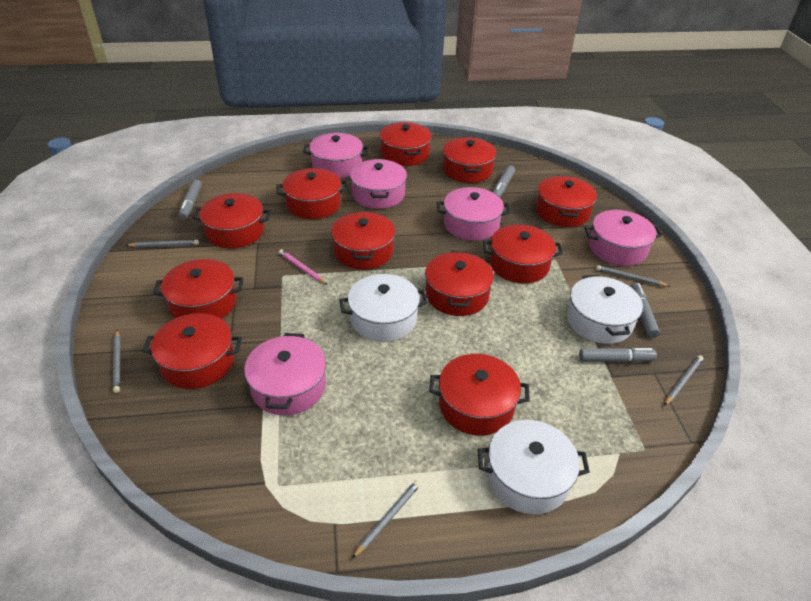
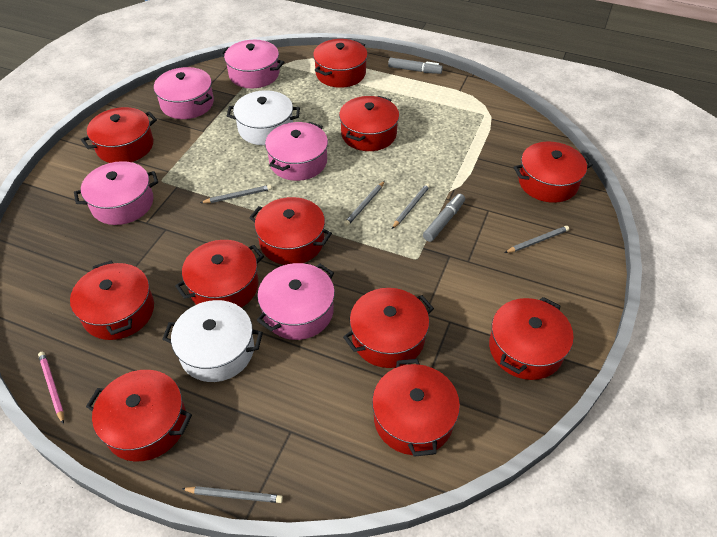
grey marker: 4 -> 2
white pot: 3 -> 2

